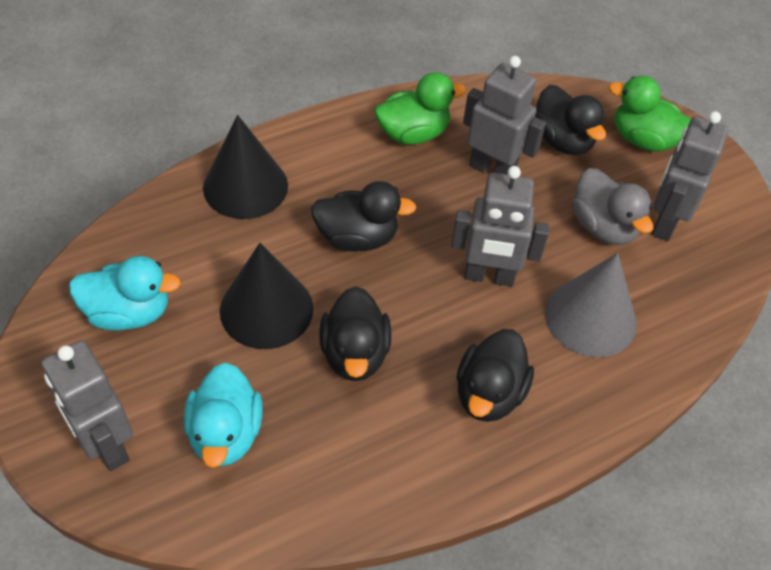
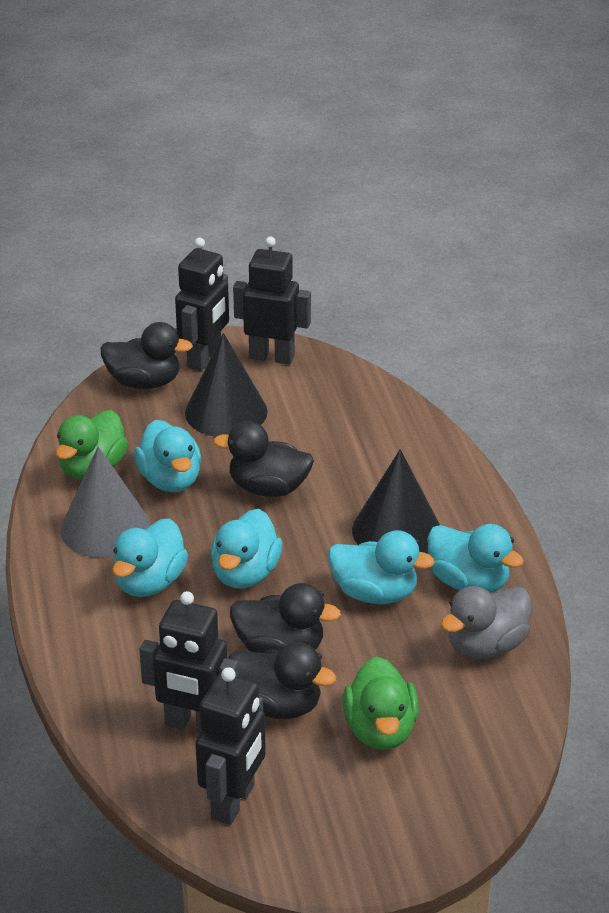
black robot: 0 -> 4
grey robot: 4 -> 0
turquoise duck: 2 -> 5

